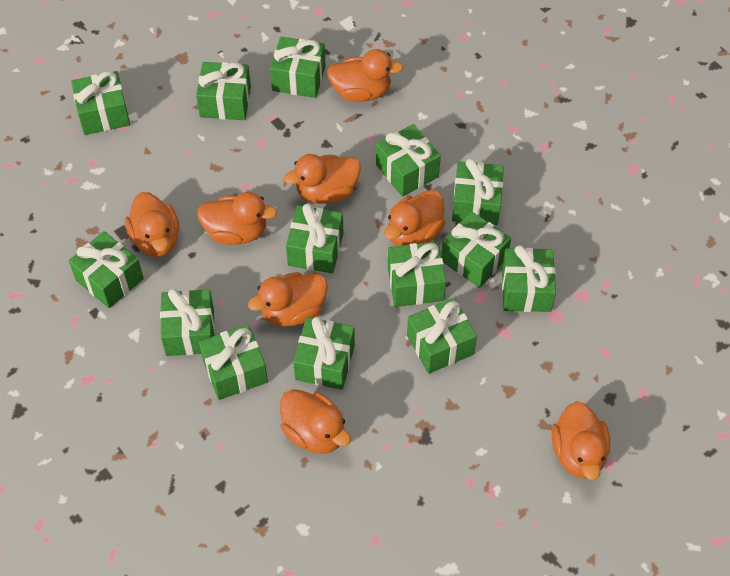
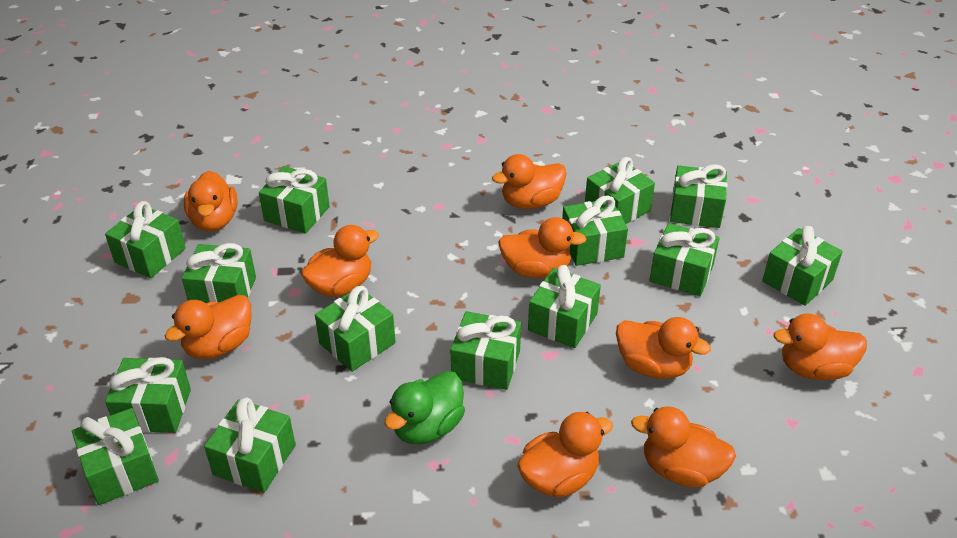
green duck: 0 -> 1
orange duck: 8 -> 9

